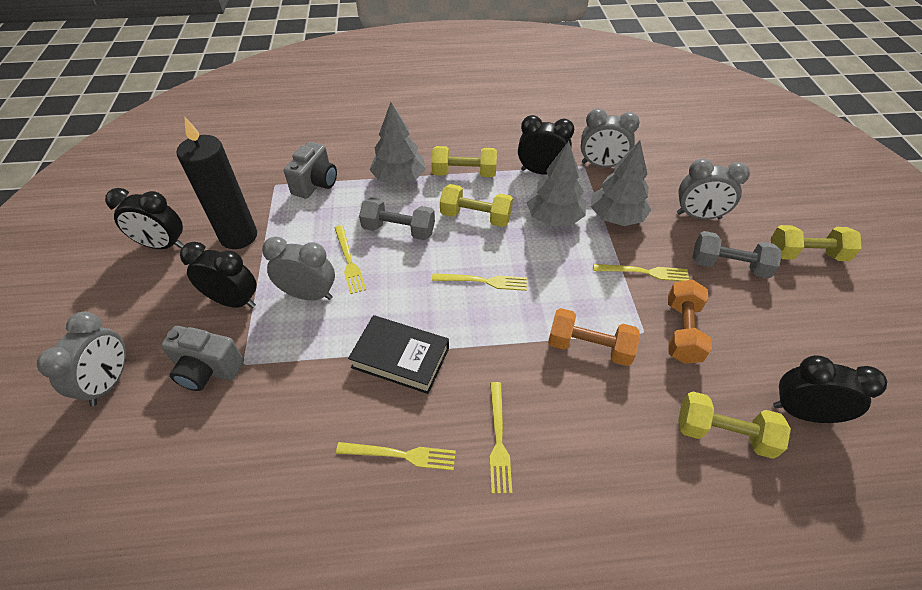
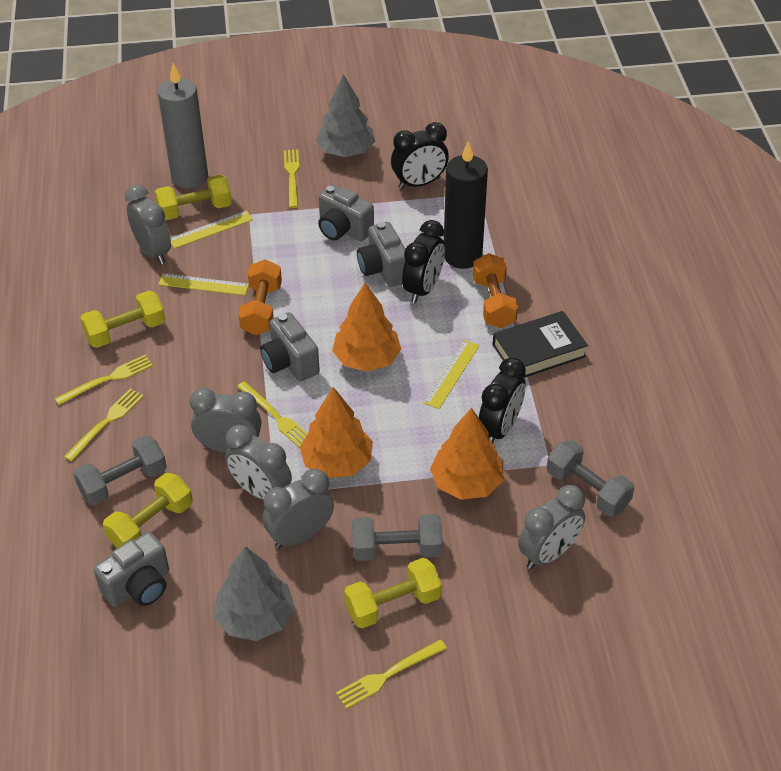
black clock: 4 -> 3
grey camera: 2 -> 4
grey candle: 0 -> 1
grey clock: 4 -> 5
grey dumbbell: 2 -> 3
grey tree: 3 -> 2
orange tree: 0 -> 3
yellow ruler: 0 -> 3

